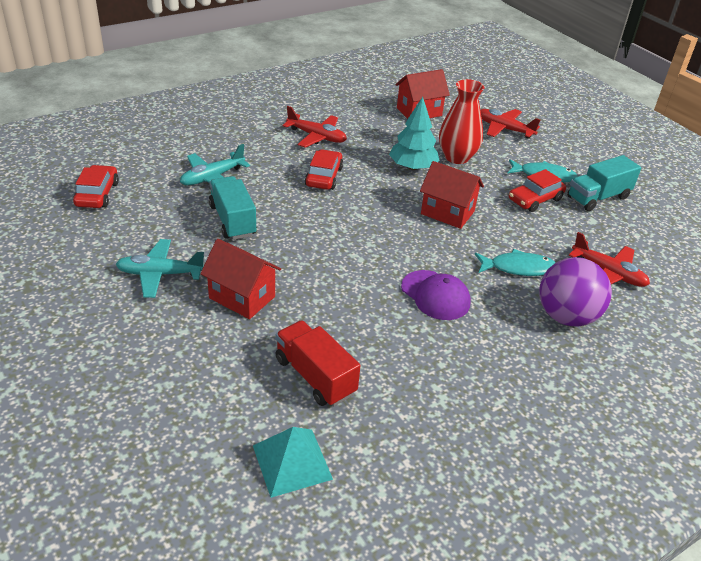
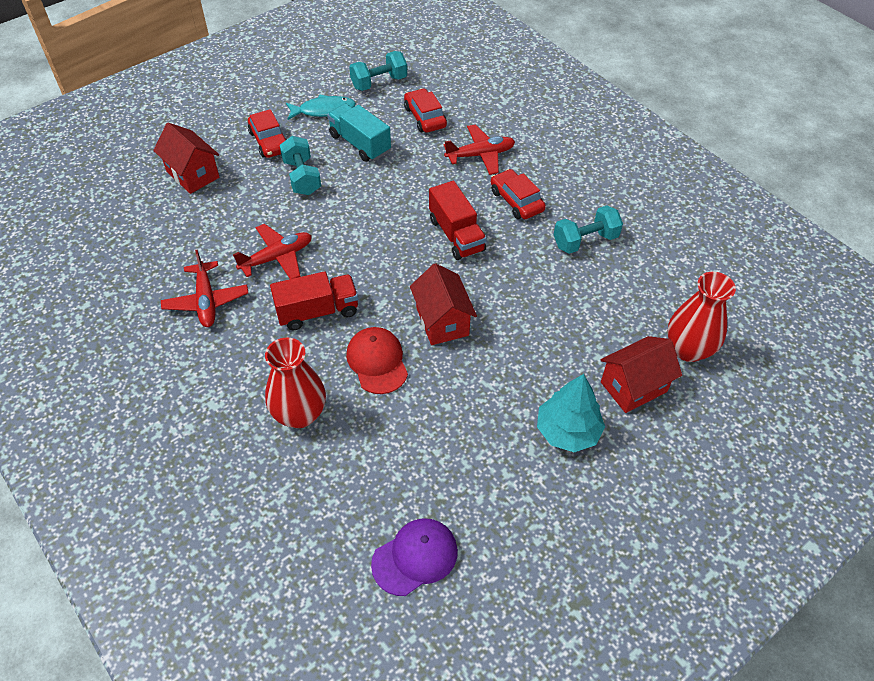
purple ball: 1 -> 0
red cap: 0 -> 1
red truck: 1 -> 2
red vase: 1 -> 2
turquoise dumbbell: 0 -> 3
turquoise fish: 2 -> 1
turquoise plane: 2 -> 0
turquoise pyramid: 1 -> 0
turquoise truck: 2 -> 1

